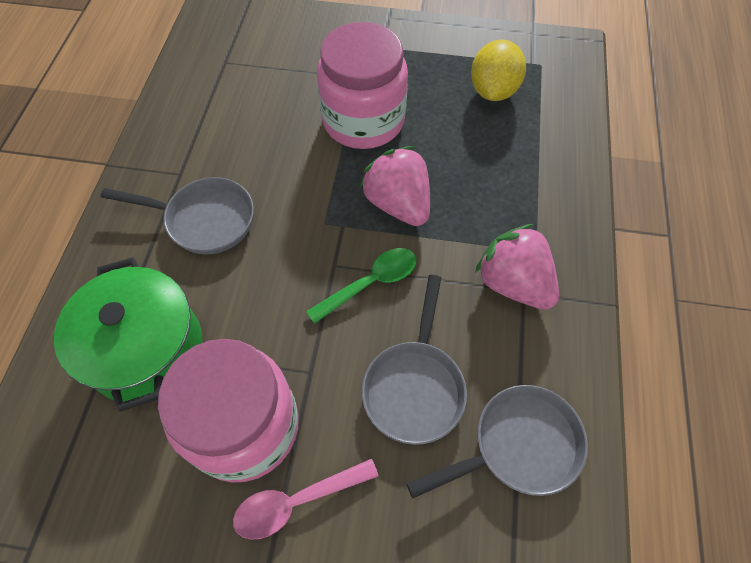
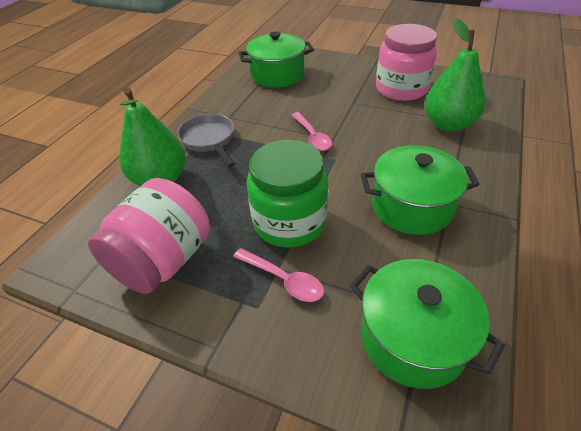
green jar: 0 -> 1
green pear: 0 -> 2
green pot: 1 -> 3
green spoon: 1 -> 0
grey pan: 3 -> 1
pink spoon: 1 -> 2
pink strawberry: 2 -> 0
yellow lemon: 1 -> 0

